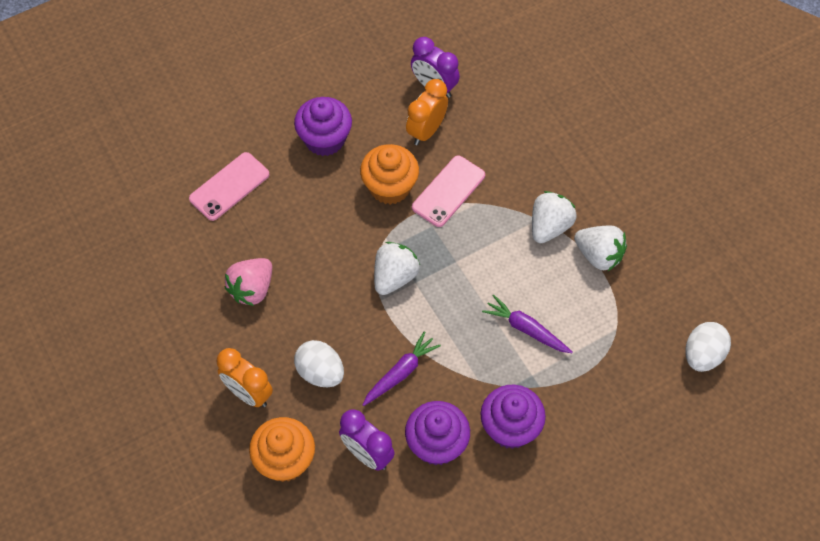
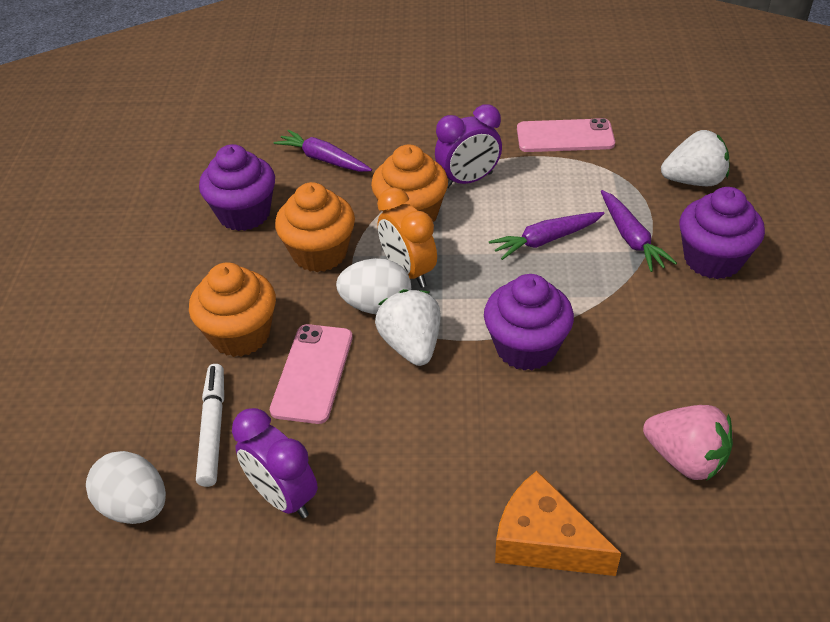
orange cheese: 0 -> 1
orange clock: 2 -> 1
orange cupcake: 2 -> 3
purple carrot: 2 -> 3
white marker: 0 -> 1
white strawberry: 3 -> 2

